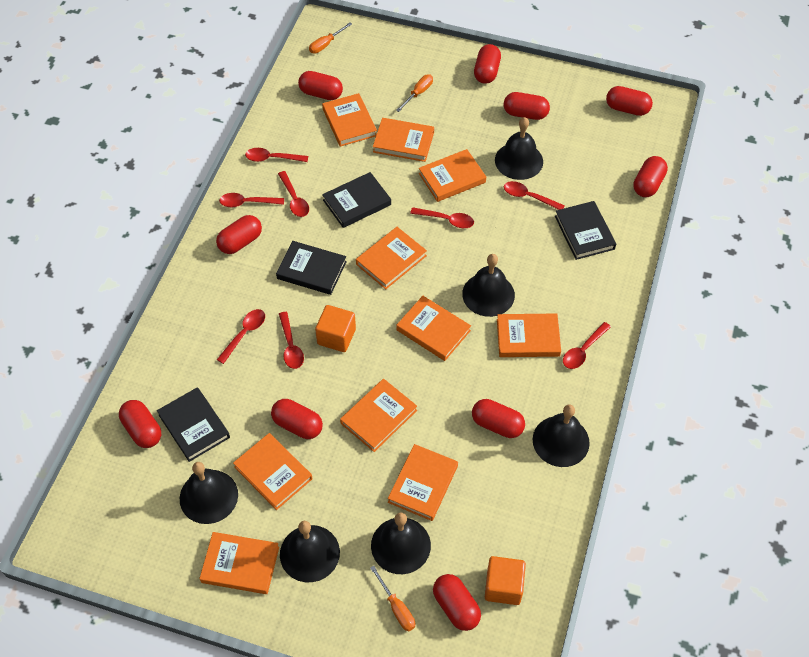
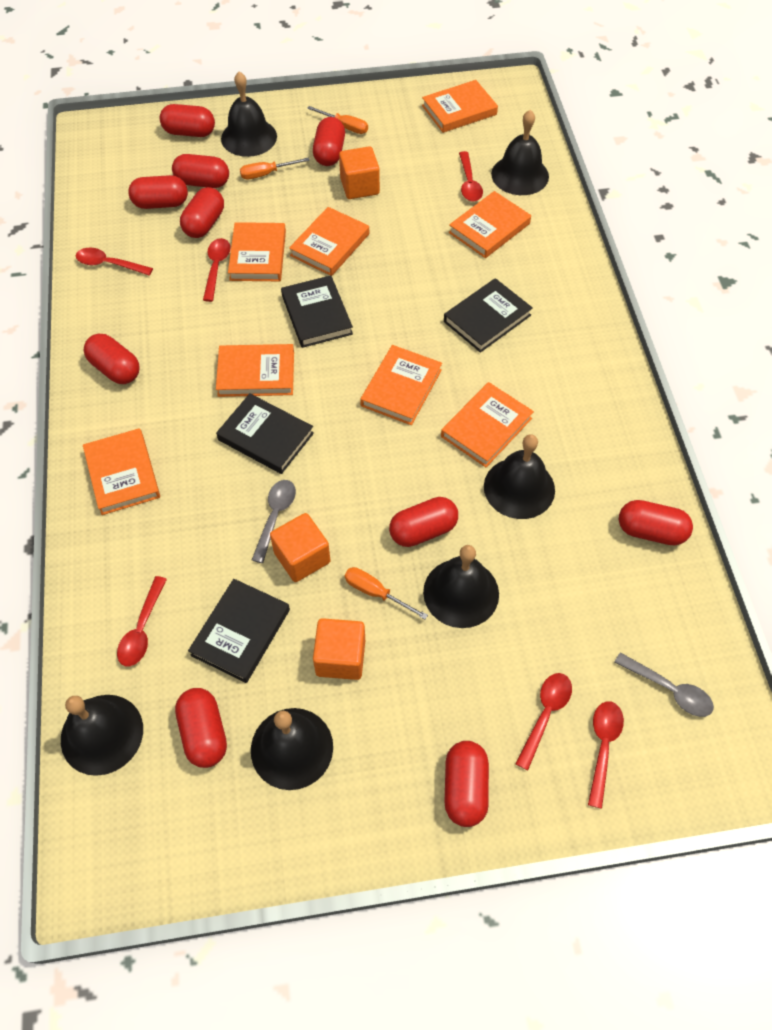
grey spoon: 0 -> 2
orange book: 10 -> 8
orange cube: 2 -> 3
red spoon: 8 -> 6

